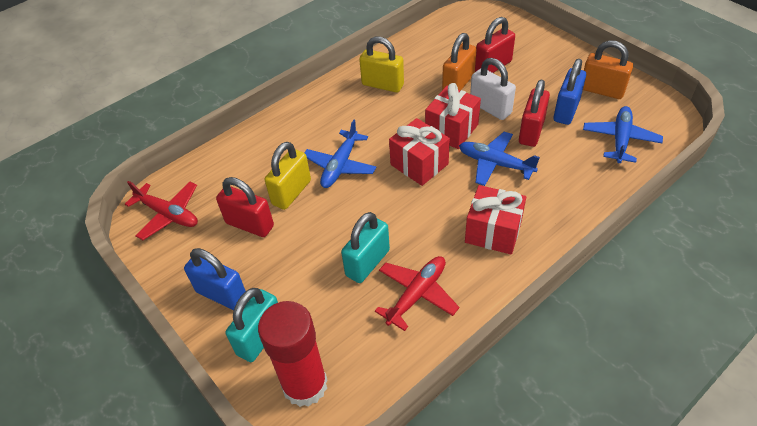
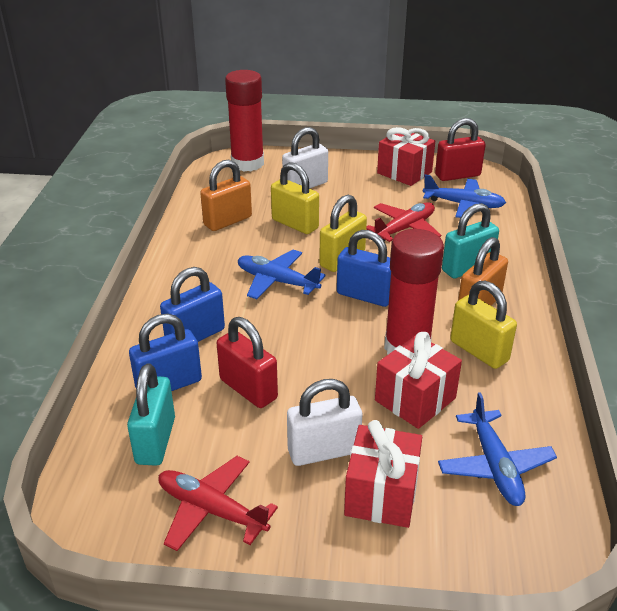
blue padlock: 2 -> 3
red glue stick: 1 -> 2
red padlock: 3 -> 2
white padlock: 1 -> 2
yellow padlock: 2 -> 3

